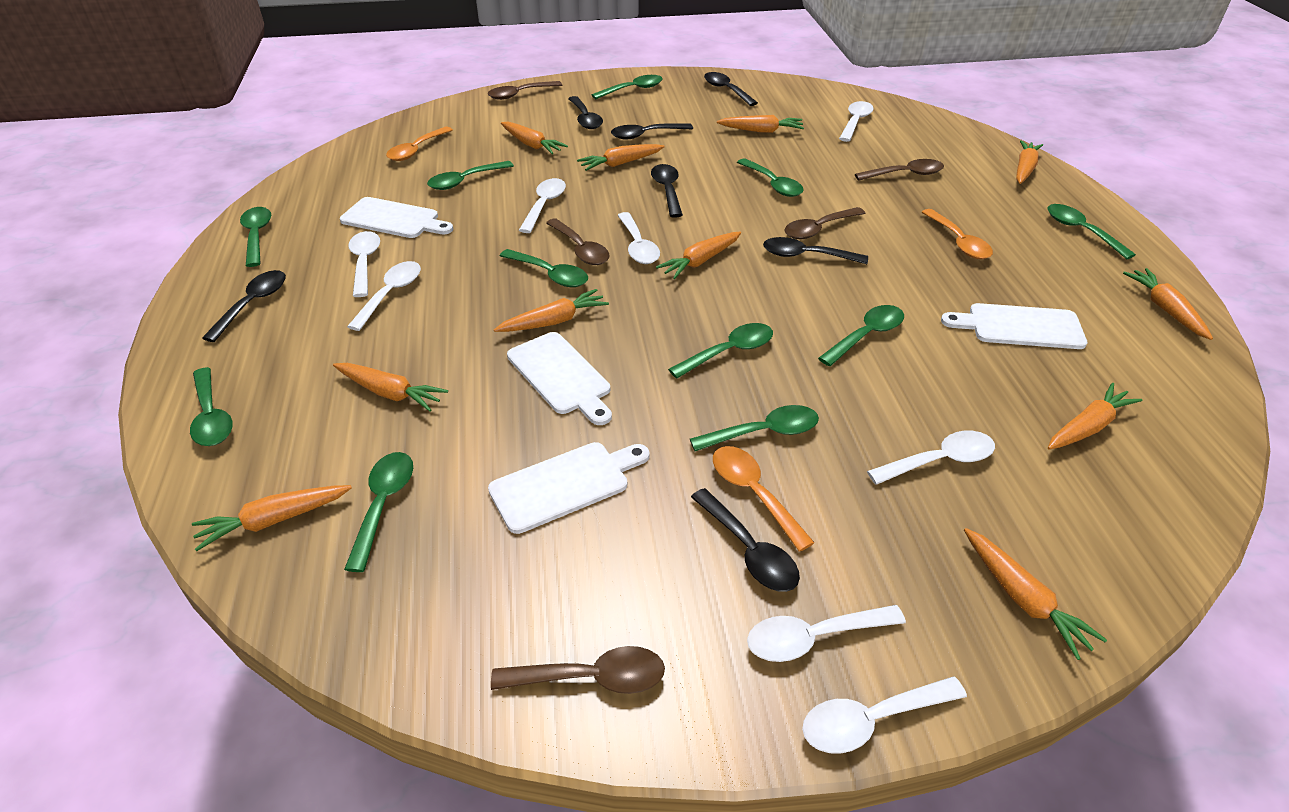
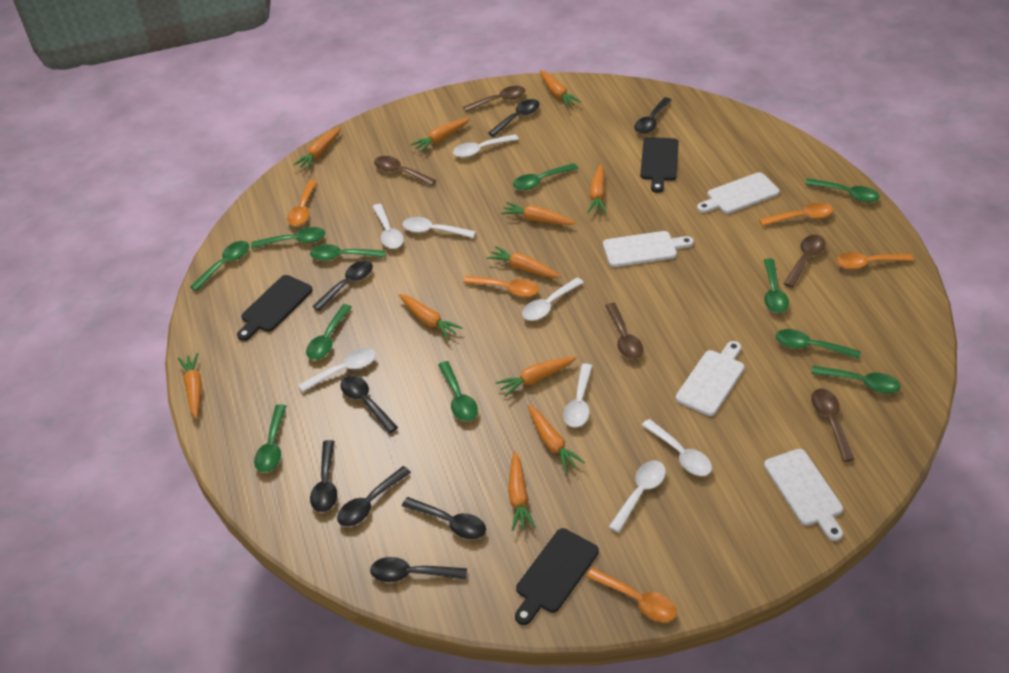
black cutting board: 0 -> 3
black spoon: 7 -> 8
orange spoon: 3 -> 5

